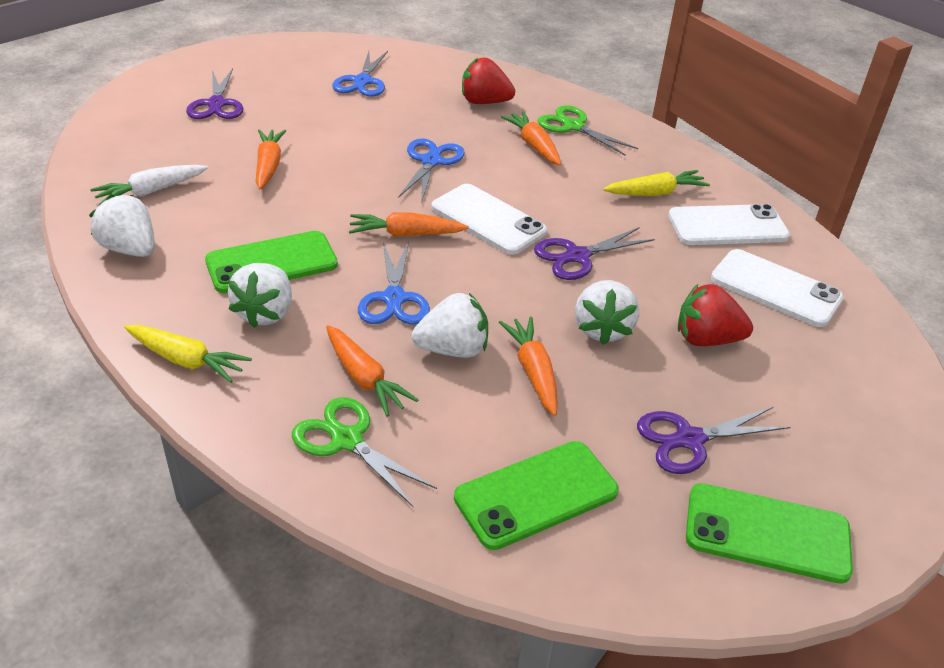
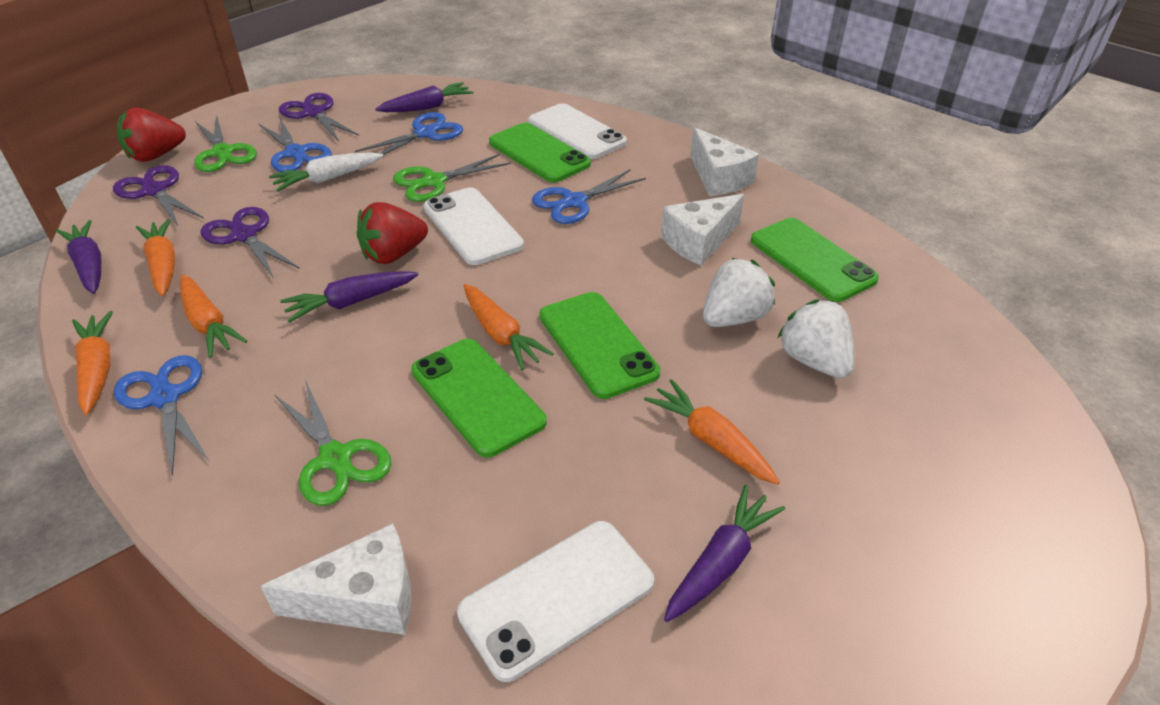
blue scissors: 3 -> 4
green phone: 3 -> 4
green scissors: 2 -> 3
purple carrot: 0 -> 4
white cheese: 0 -> 3
white strawberry: 4 -> 2
yellow carrot: 2 -> 0

